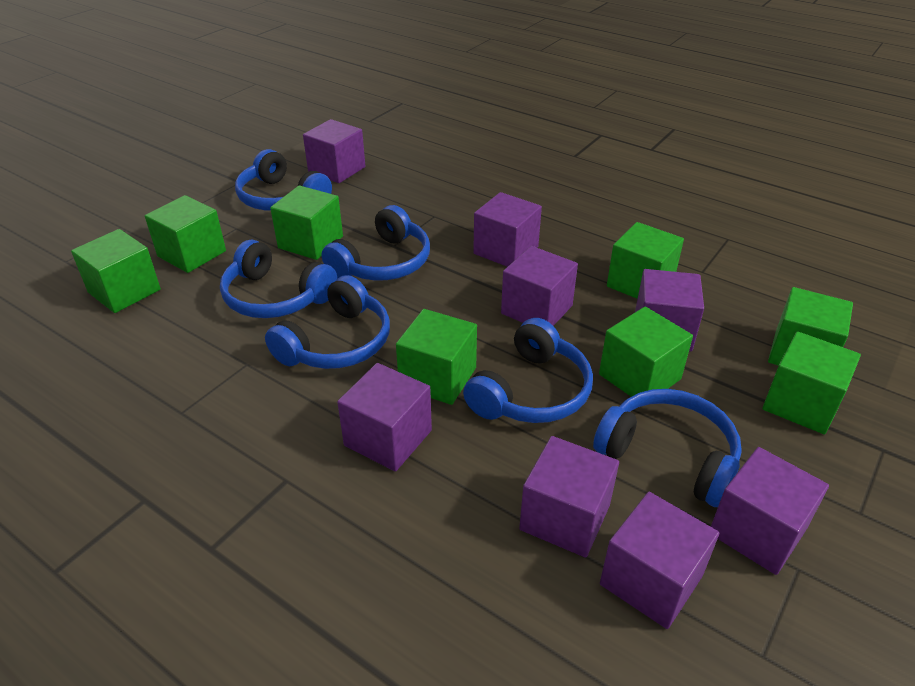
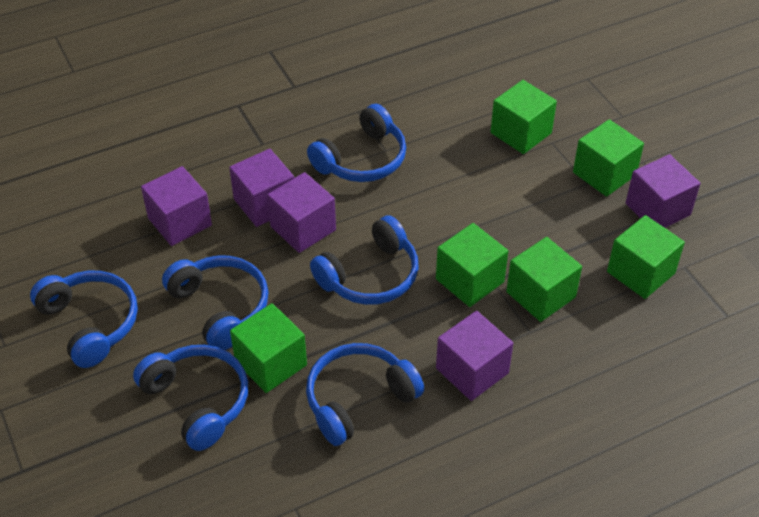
green cube: 8 -> 6
purple cube: 8 -> 5

